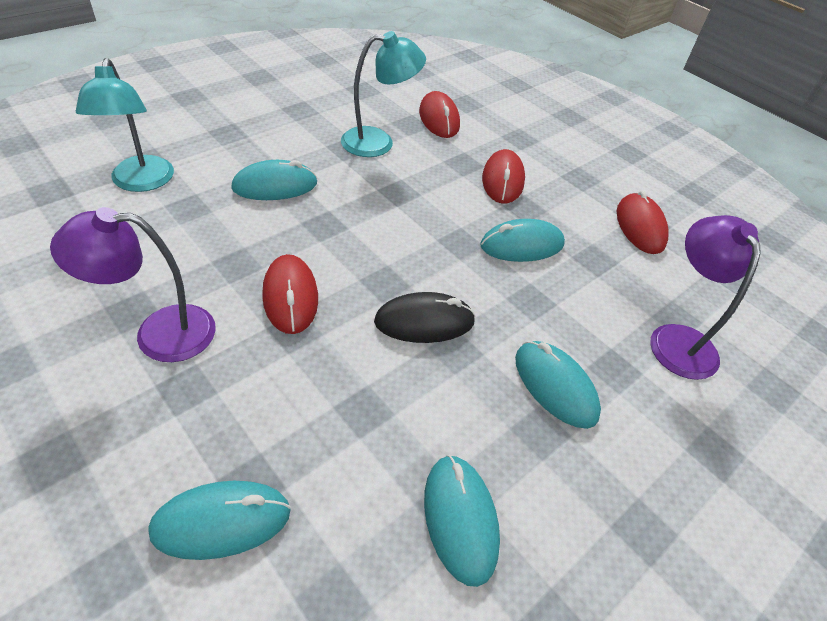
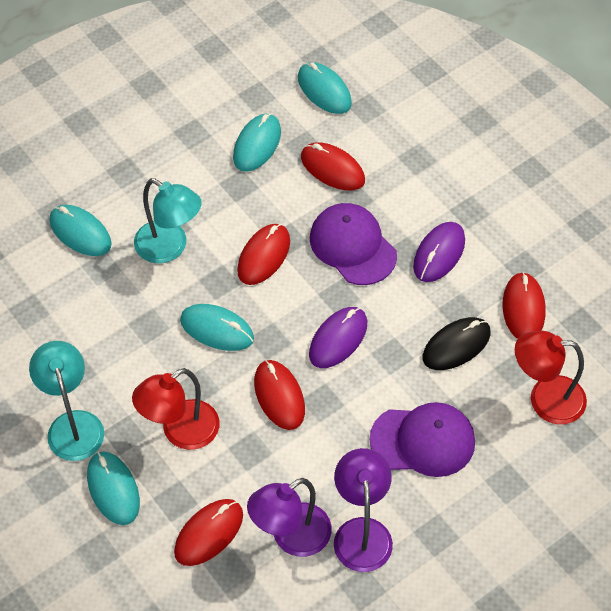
purple cap: 0 -> 2
purple mouse: 0 -> 2
red lamp: 0 -> 2
red mouse: 4 -> 5

